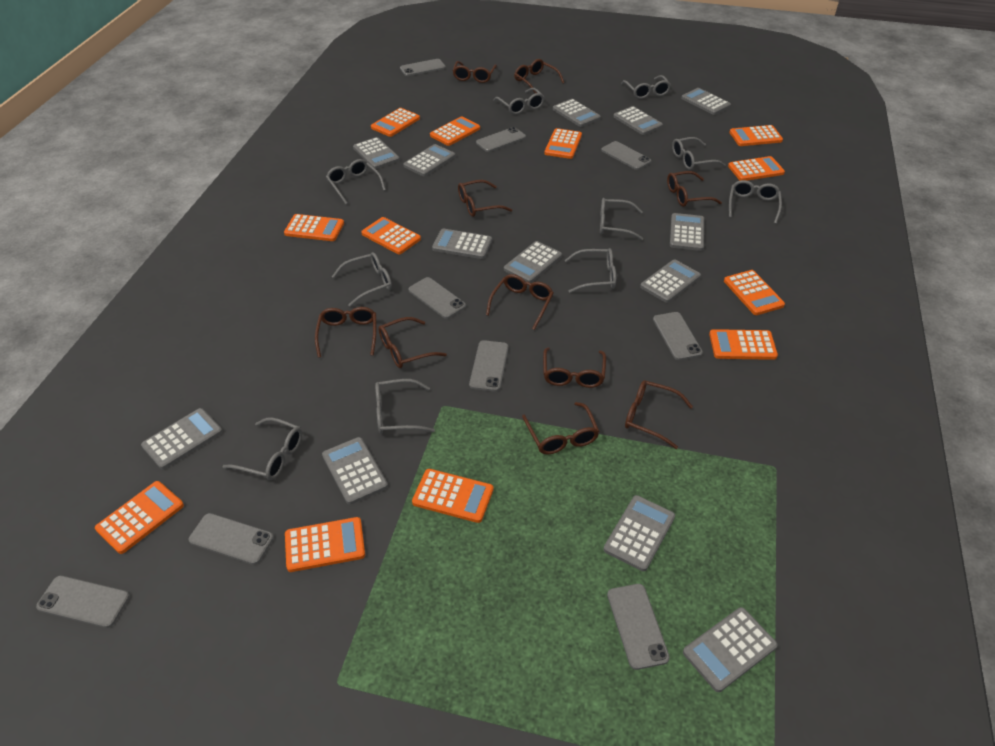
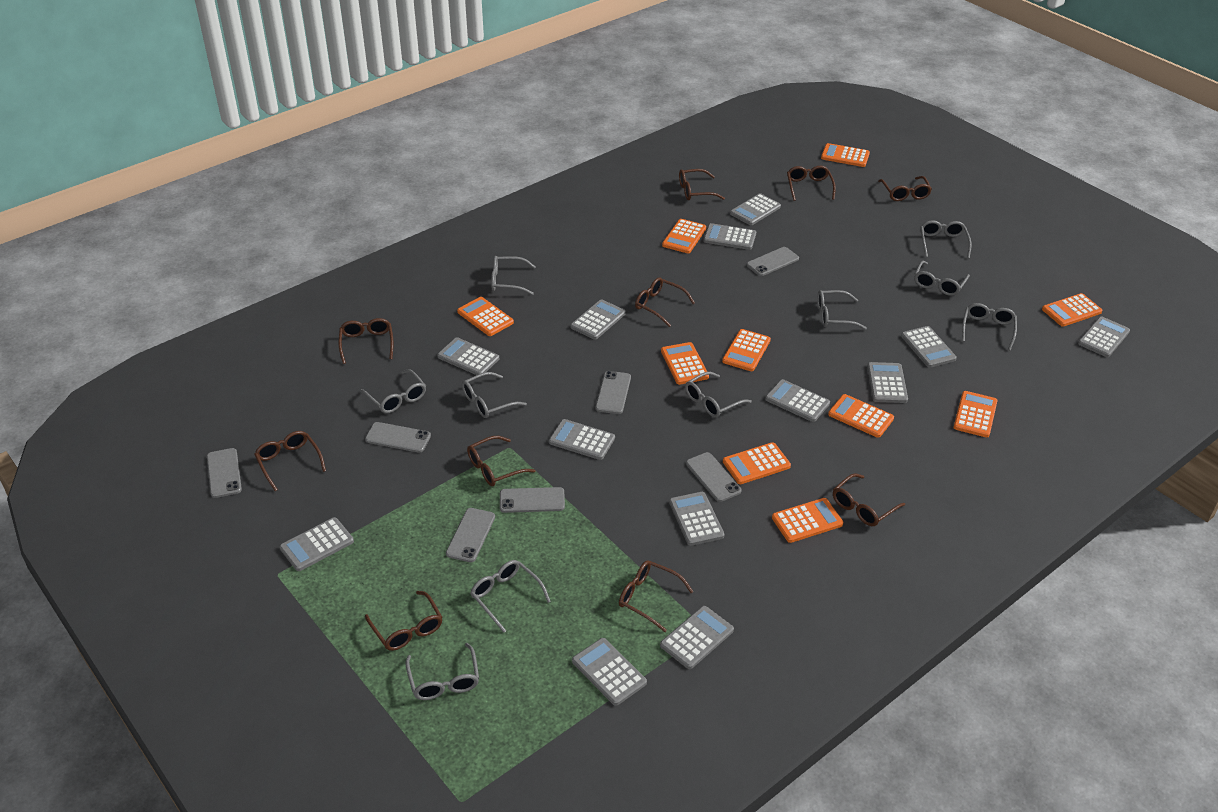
grey phone: 9 -> 7
orange calculator: 12 -> 10

